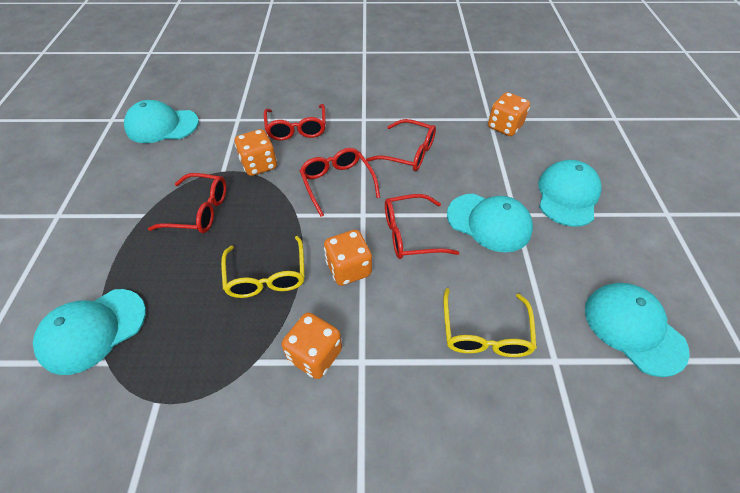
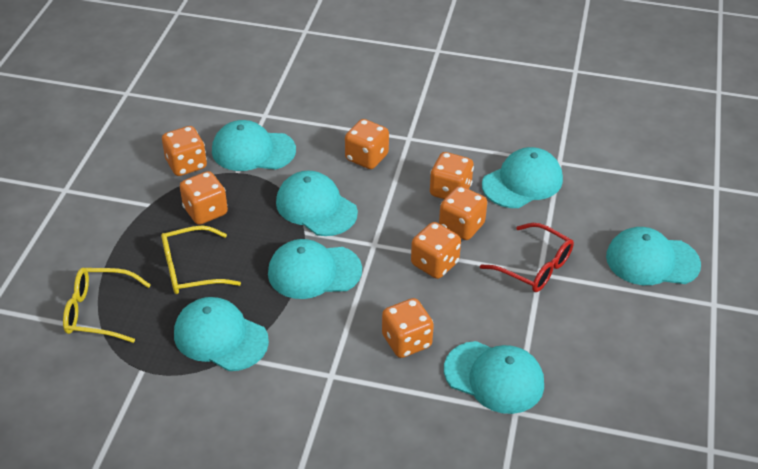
orange dice: 4 -> 7
red glasses: 5 -> 1
turquoise cap: 5 -> 7

